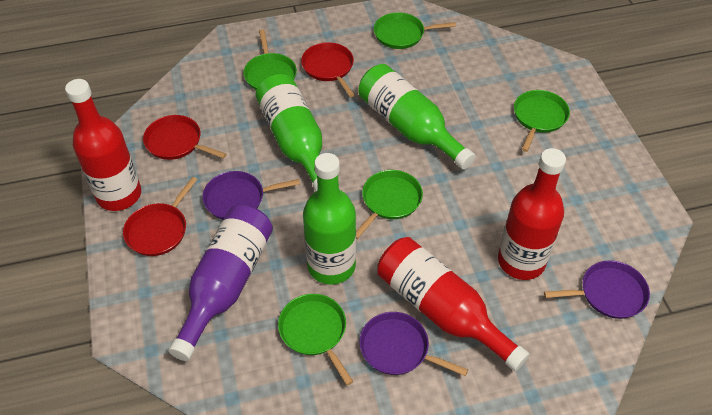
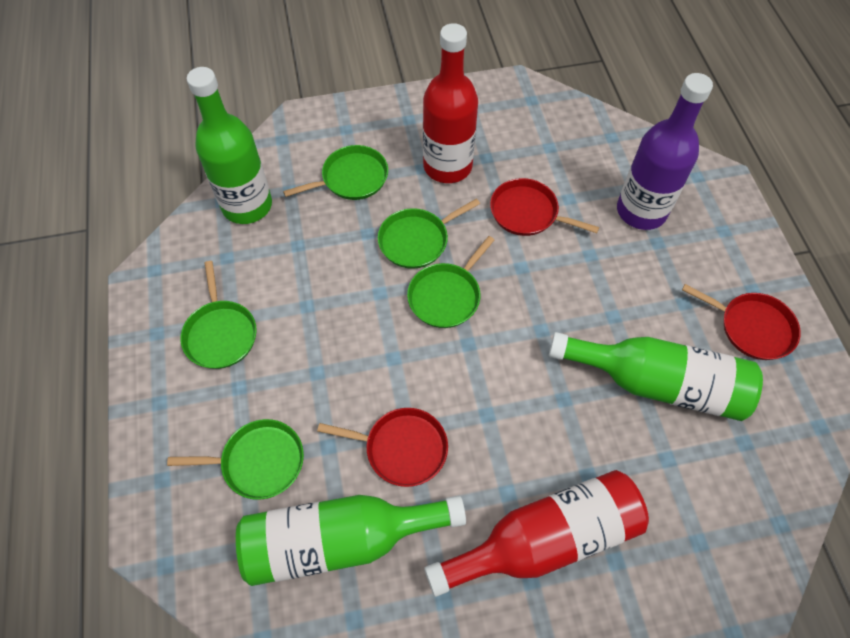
purple pan: 3 -> 0
red bottle: 3 -> 2

